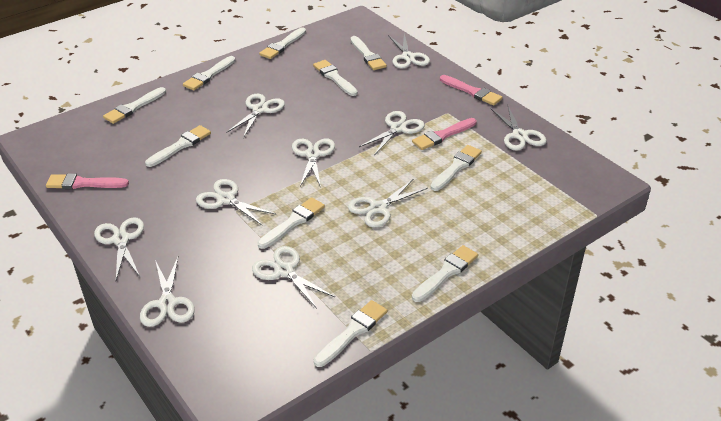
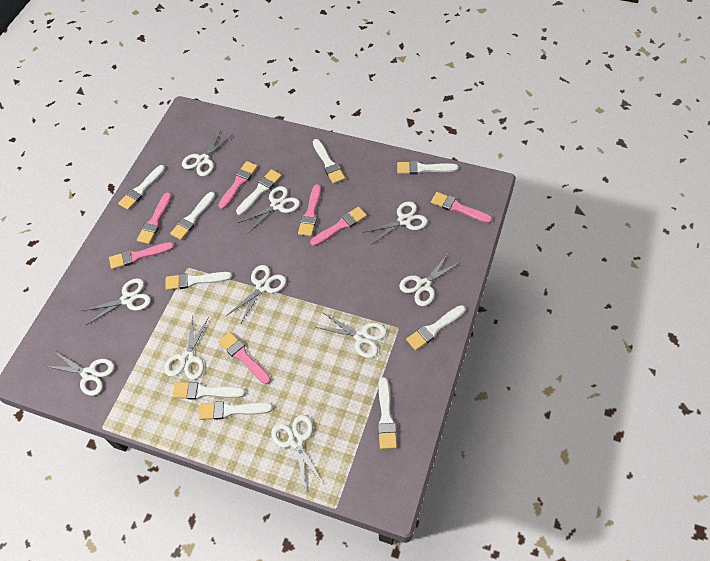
pink brush: 3 -> 7

